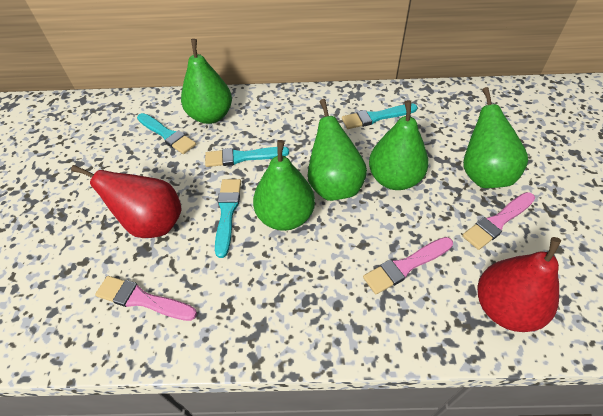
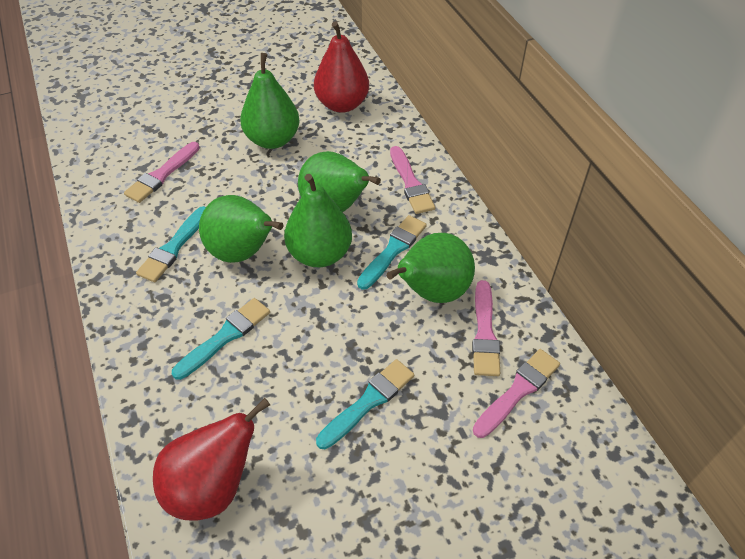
pink brush: 3 -> 4

